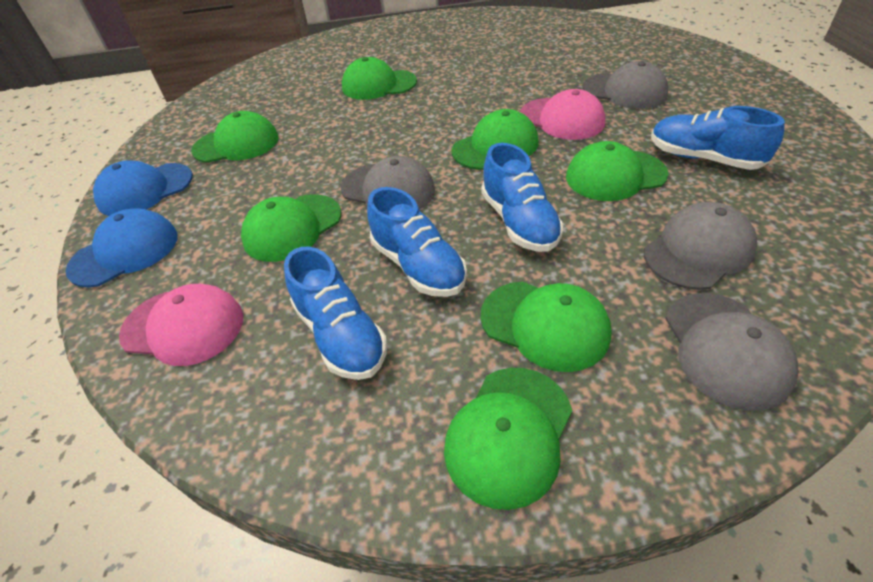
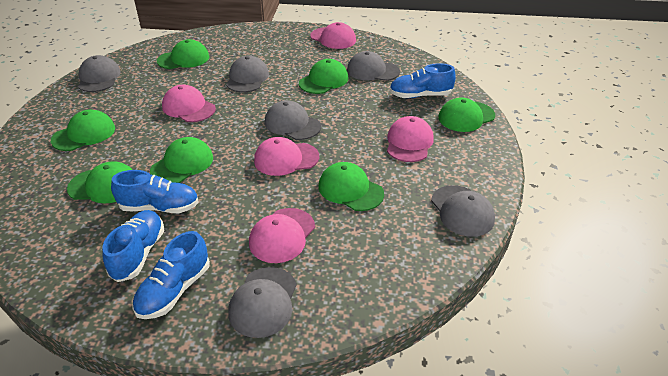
blue cap: 2 -> 0
grey cap: 4 -> 6
pink cap: 2 -> 5

